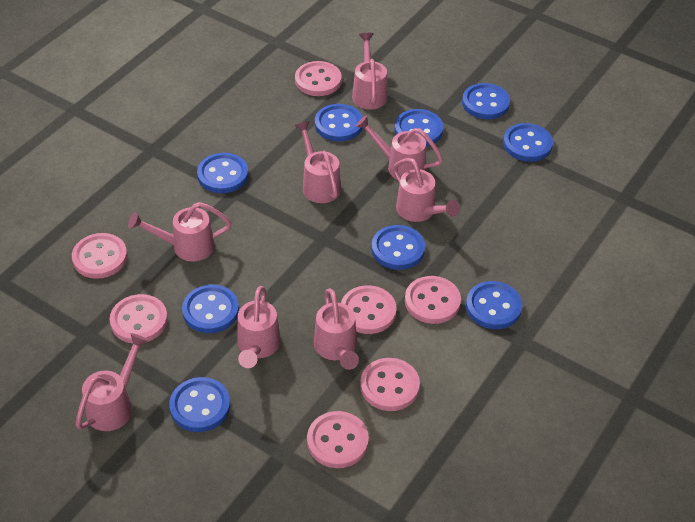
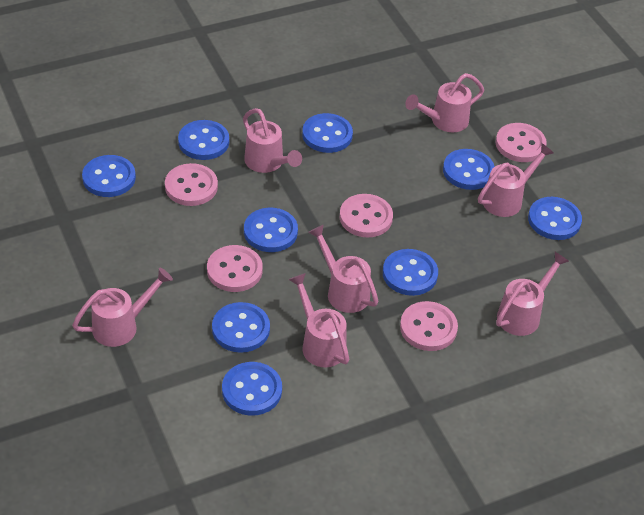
pink button: 7 -> 5
pink watering can: 8 -> 7

